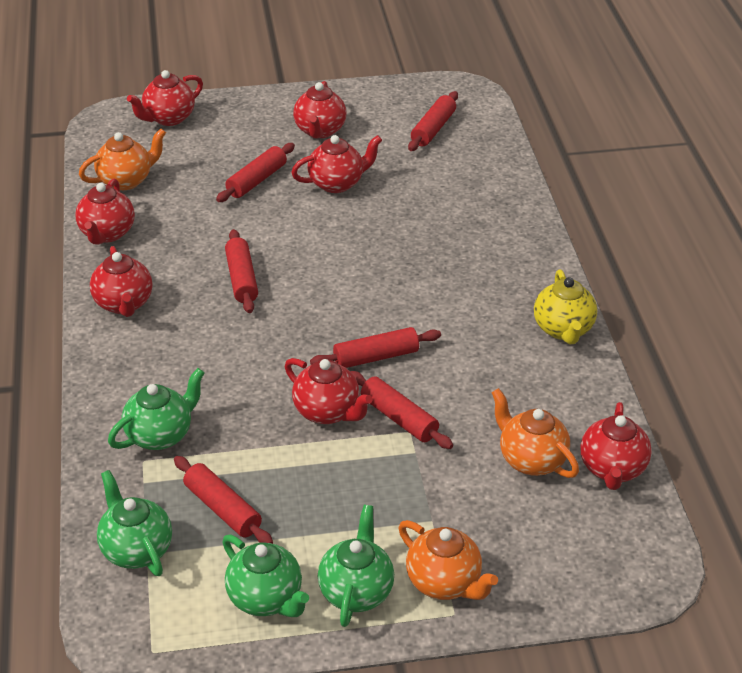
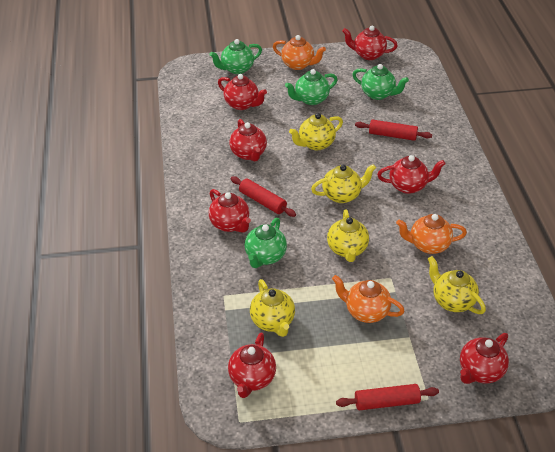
red rolling pin: 6 -> 3
yellow teapot: 1 -> 5

